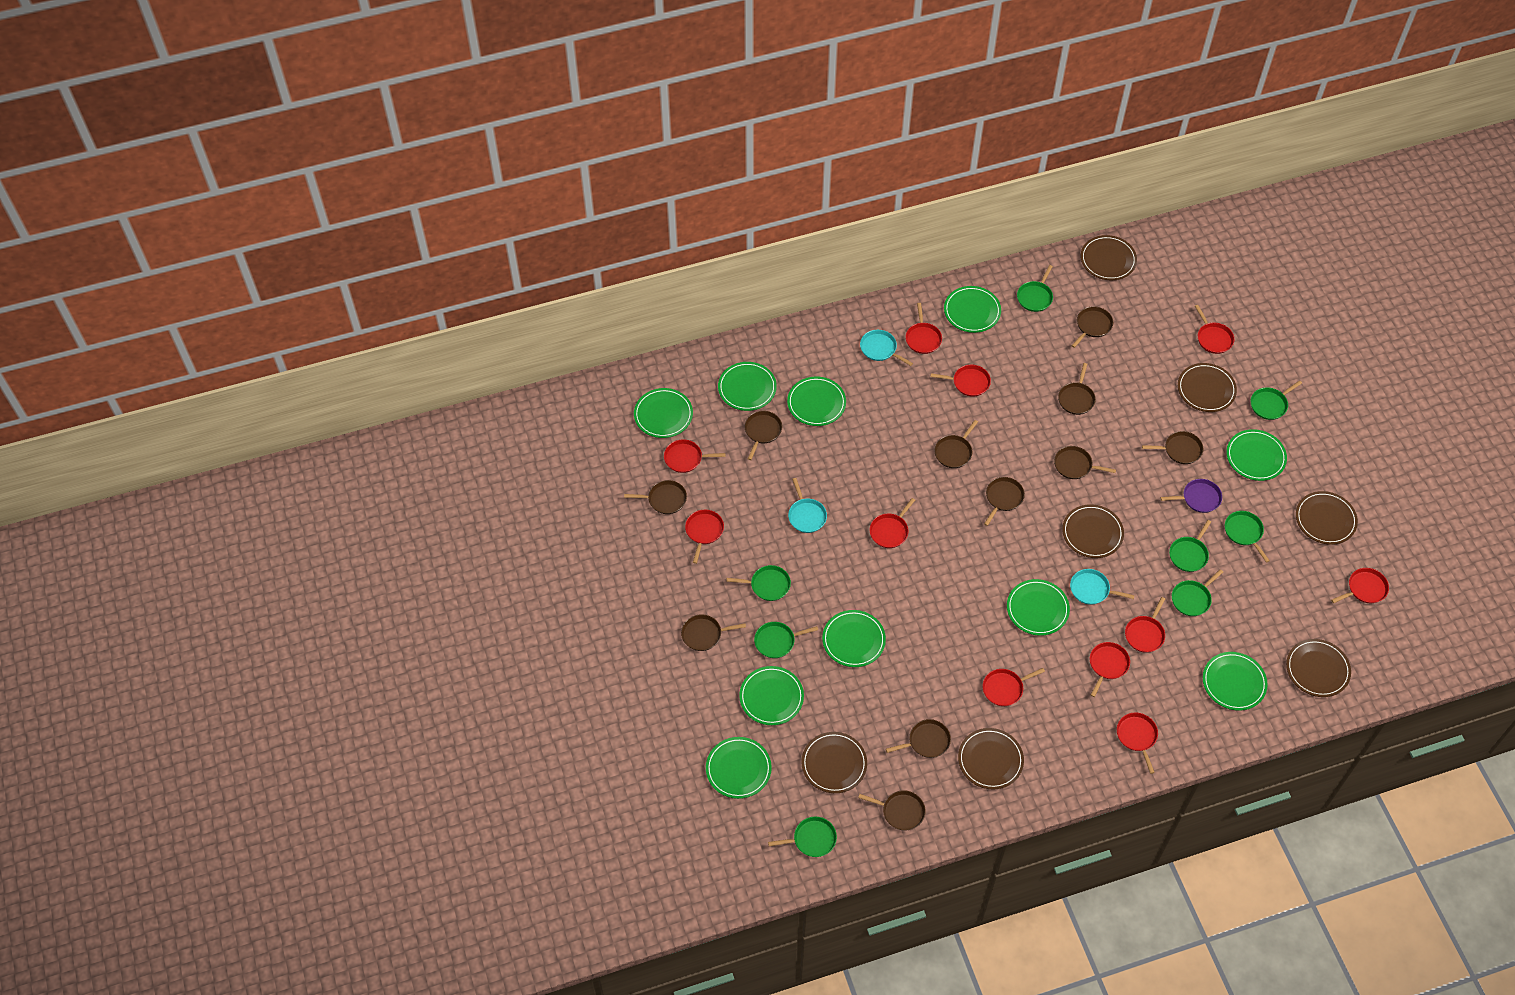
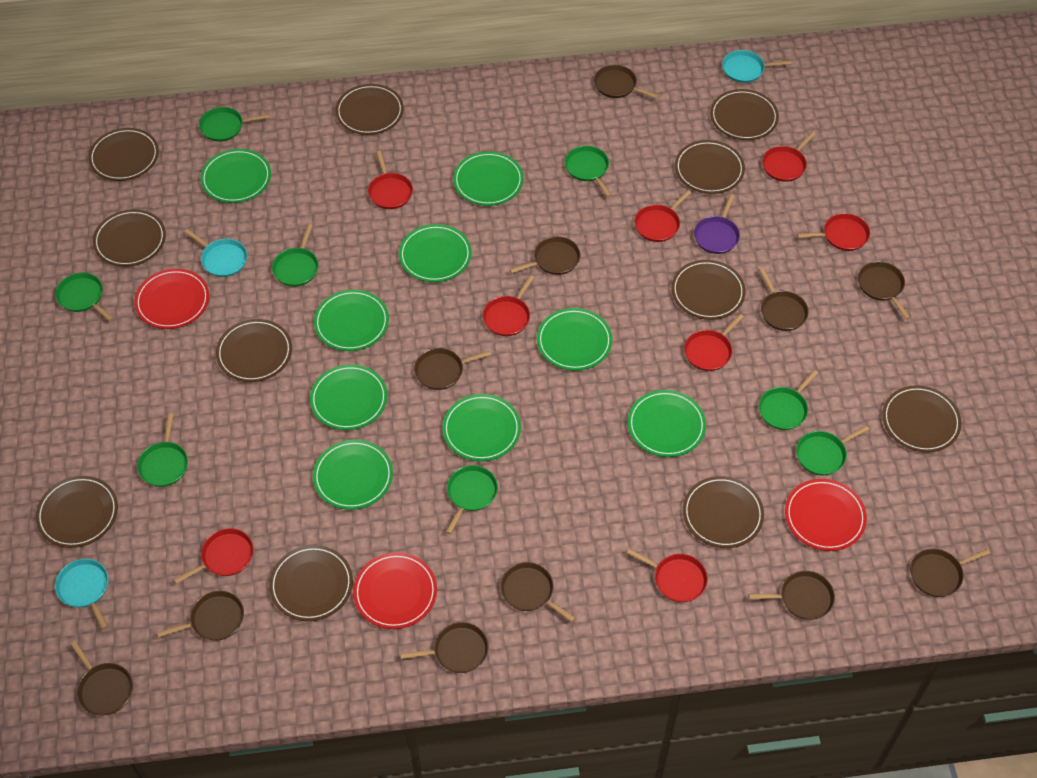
brown plate: 7 -> 11
green plate: 10 -> 9
red pan: 11 -> 8
red plate: 0 -> 3

